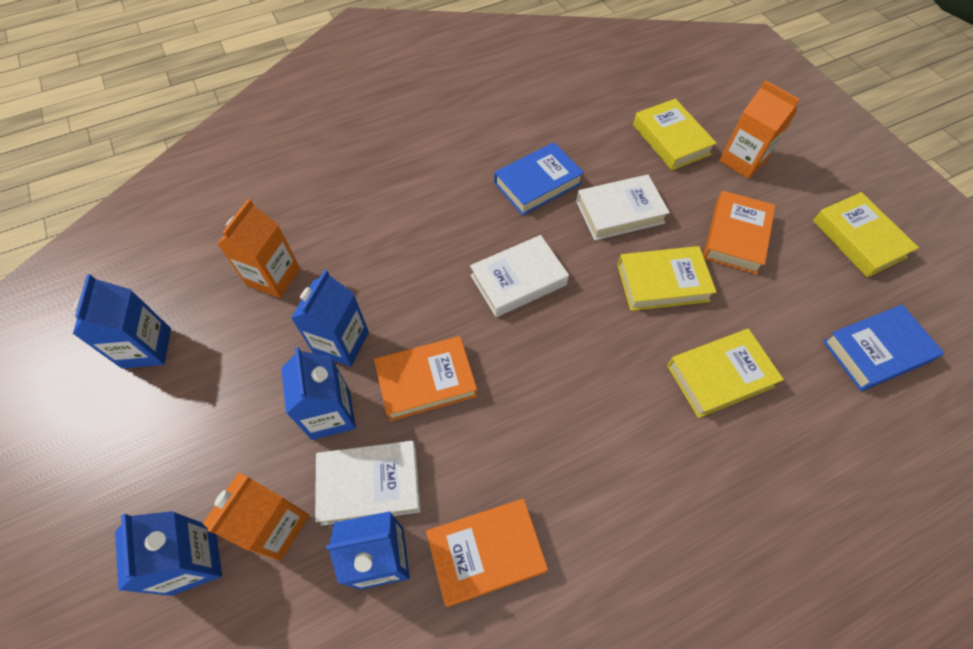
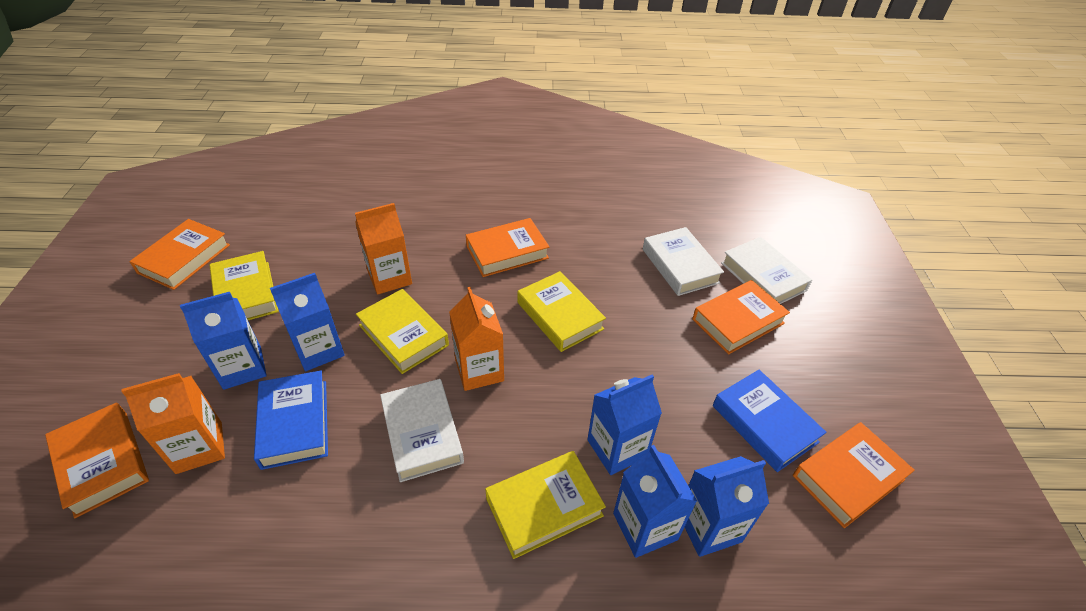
orange book: 3 -> 5

